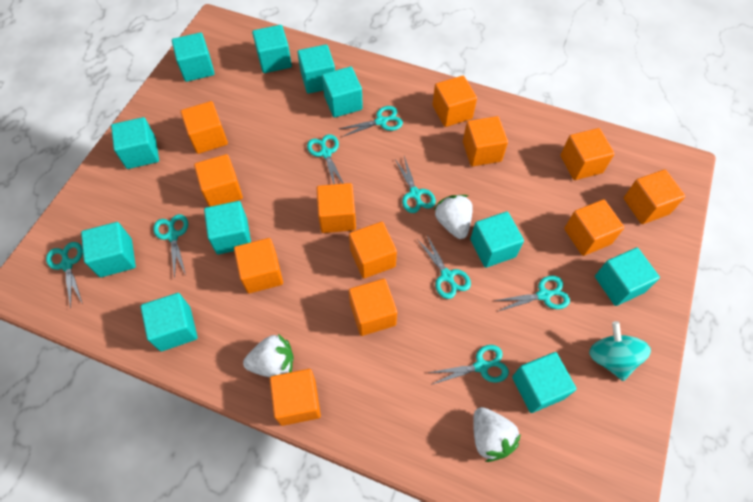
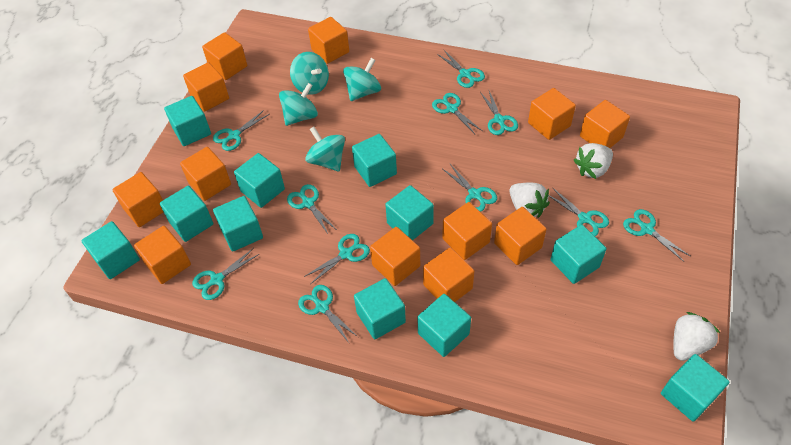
turquoise scissors: 8 -> 11
turquoise spinning top: 1 -> 4

